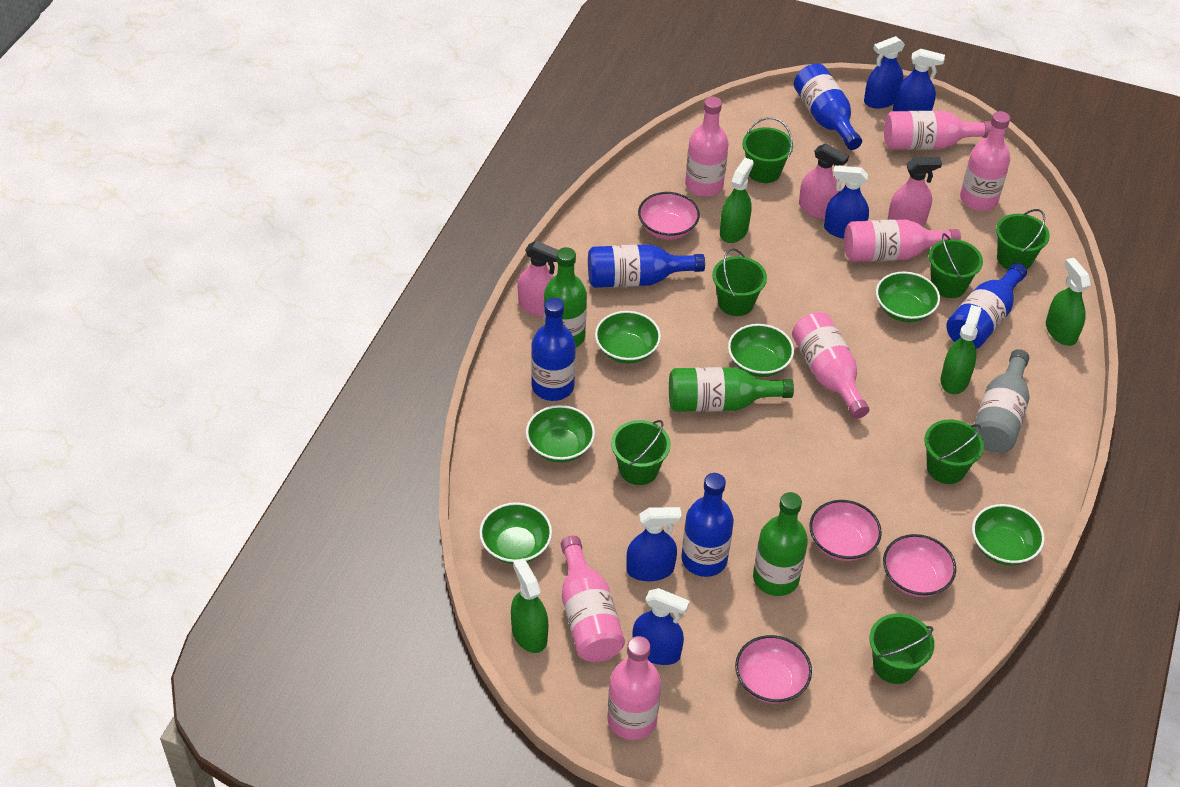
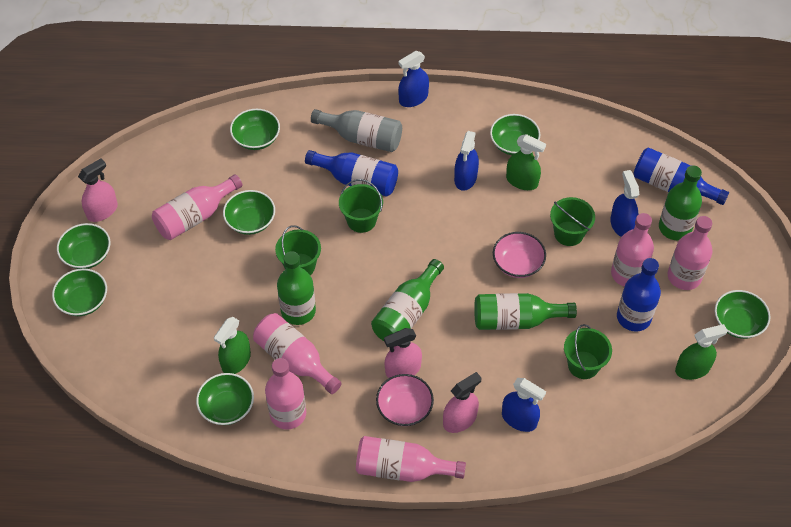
blue bottle: 5 -> 3
blue spray bottle: 5 -> 4
green bottle: 3 -> 4
green bowl: 6 -> 7
green bucket: 7 -> 4
green spray bottle: 4 -> 3
pink bottle: 7 -> 6
pink bowl: 4 -> 2

